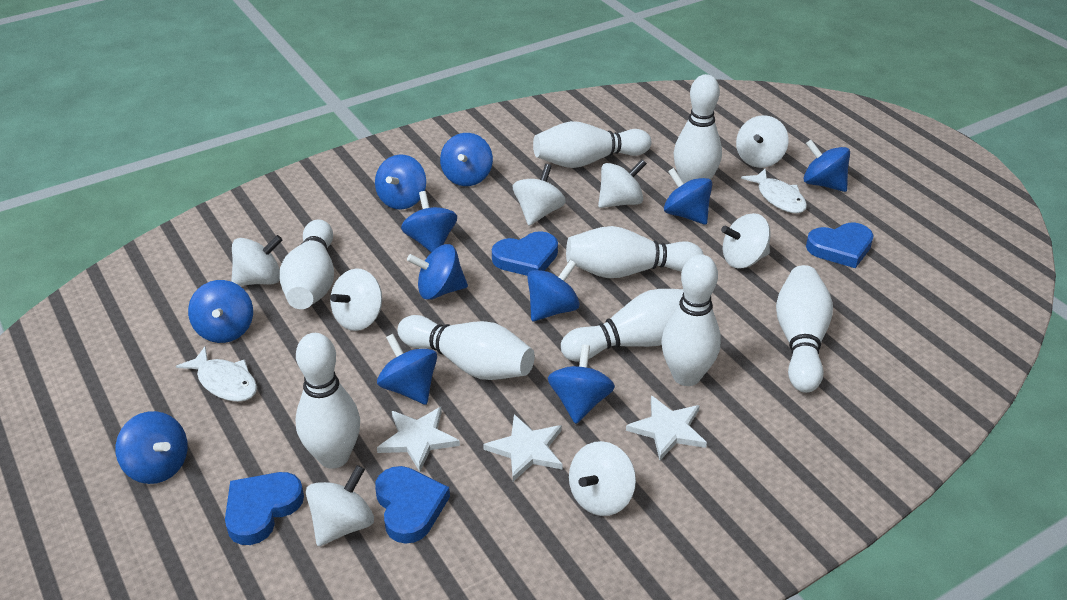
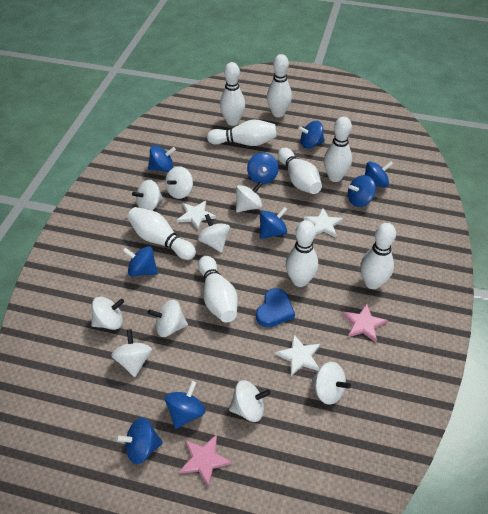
blue heart: 4 -> 1
blue spinning top: 11 -> 9
pink star: 0 -> 2
white fish: 2 -> 0
white spinning top: 8 -> 9

